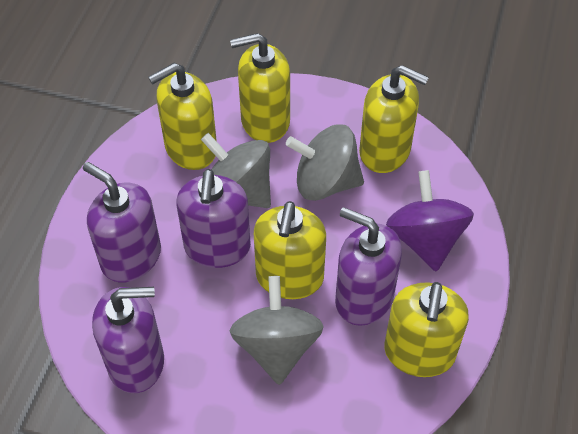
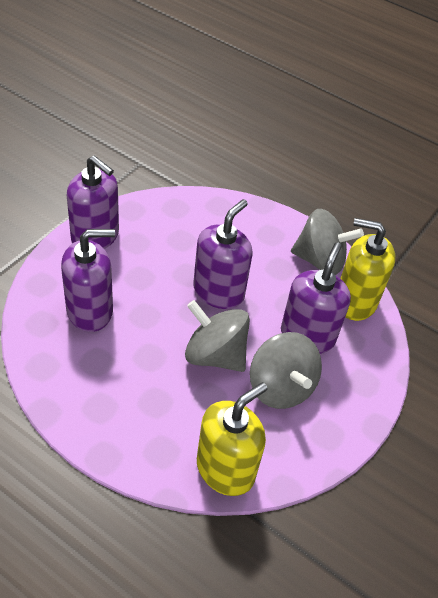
purple spinning top: 1 -> 0
yellow soap dispenser: 5 -> 2

